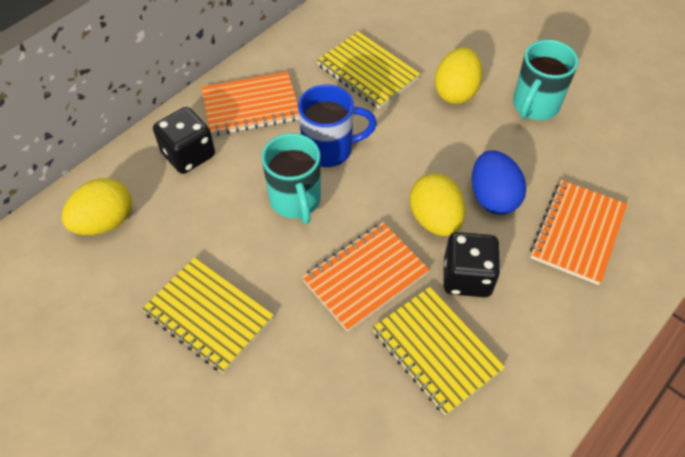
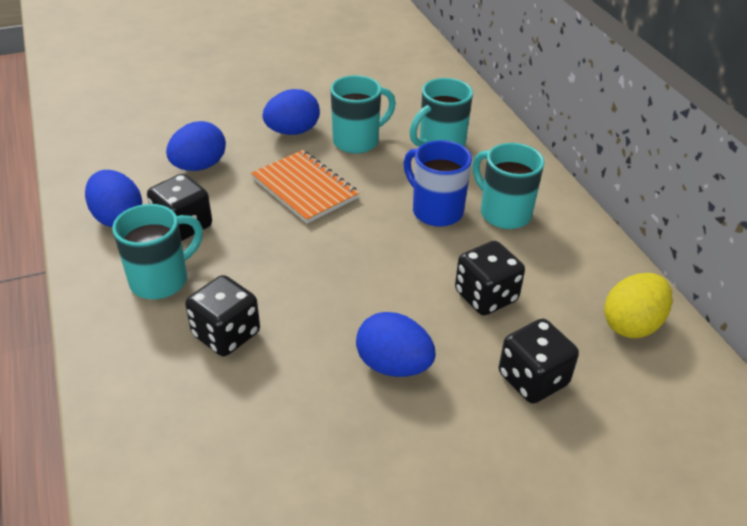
black dice: 2 -> 4
blue egg: 1 -> 4
orange notebook: 3 -> 1
turquoise mug: 2 -> 4
yellow egg: 3 -> 1
yellow notebook: 3 -> 0

